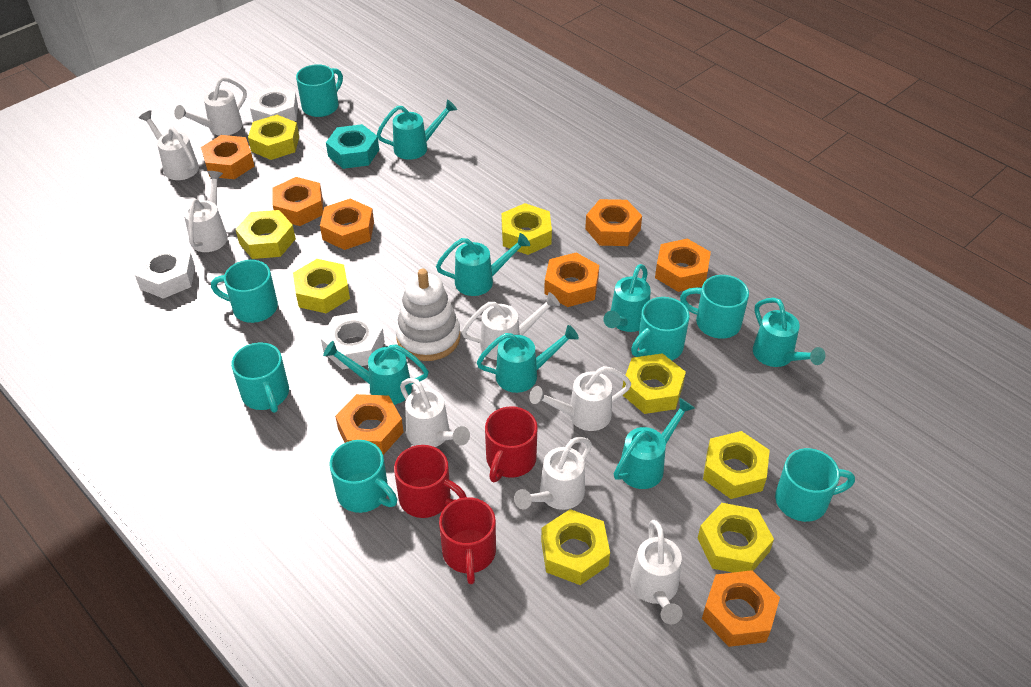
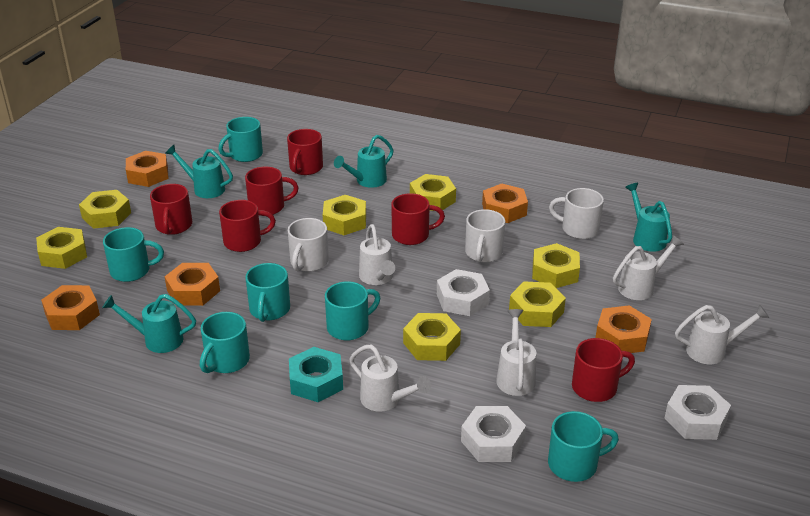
orange nut: 8 -> 5
red mug: 3 -> 6
turquoise mug: 7 -> 6
turquoise watering can: 7 -> 4
white mug: 0 -> 3
white stacking toy: 1 -> 0
white watering can: 8 -> 5
yellow nut: 8 -> 7

